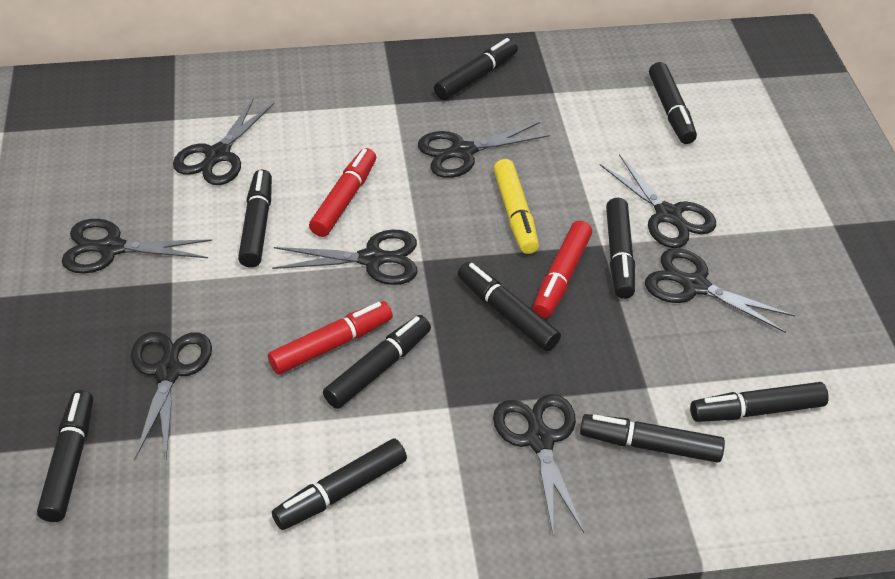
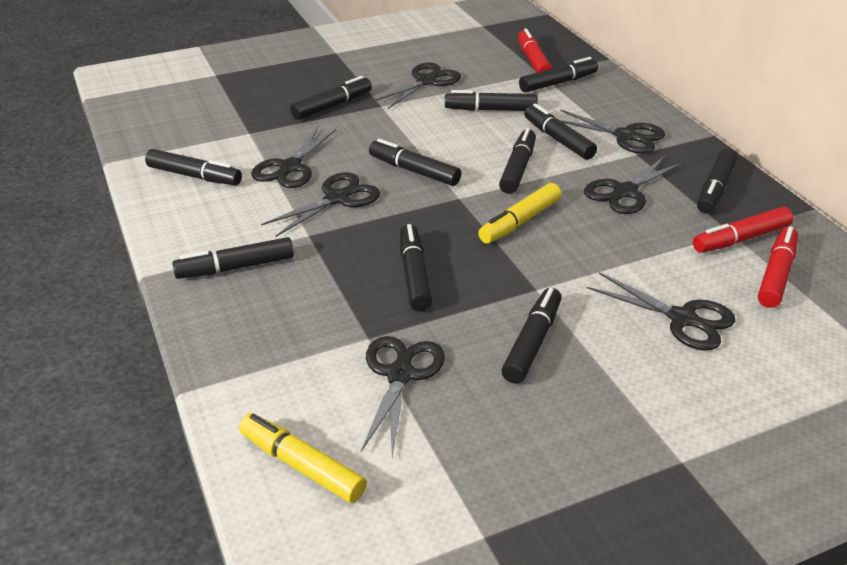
black marker: 10 -> 11
black scissors: 8 -> 7
yellow marker: 1 -> 2

